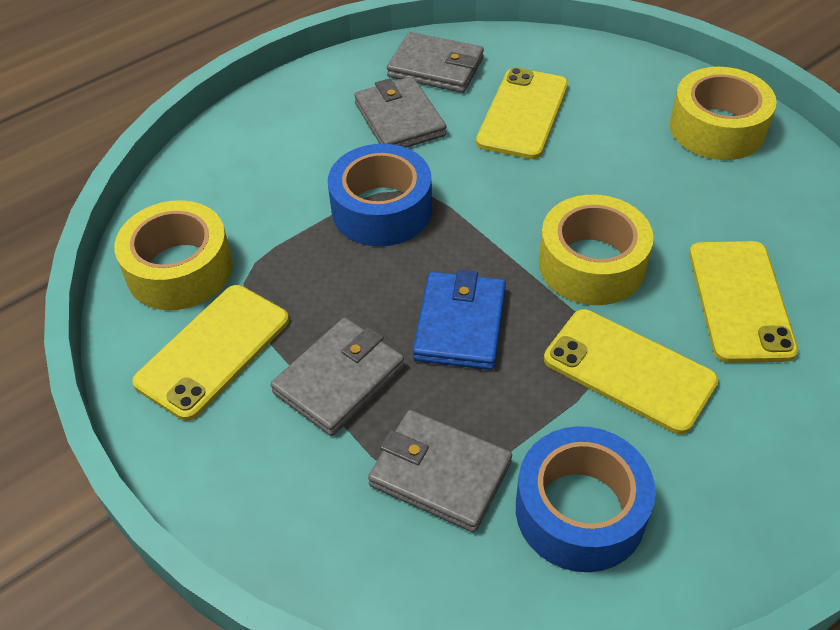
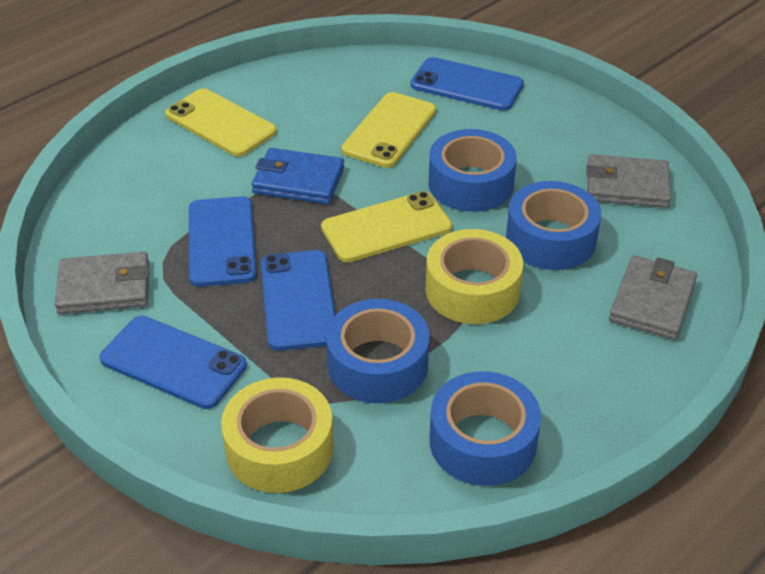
blue phone: 0 -> 4
blue tape: 2 -> 4
grey wallet: 4 -> 3
yellow phone: 4 -> 3
yellow tape: 3 -> 2

